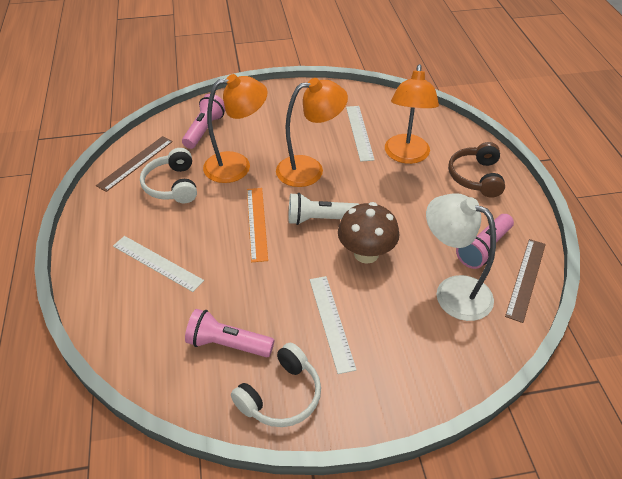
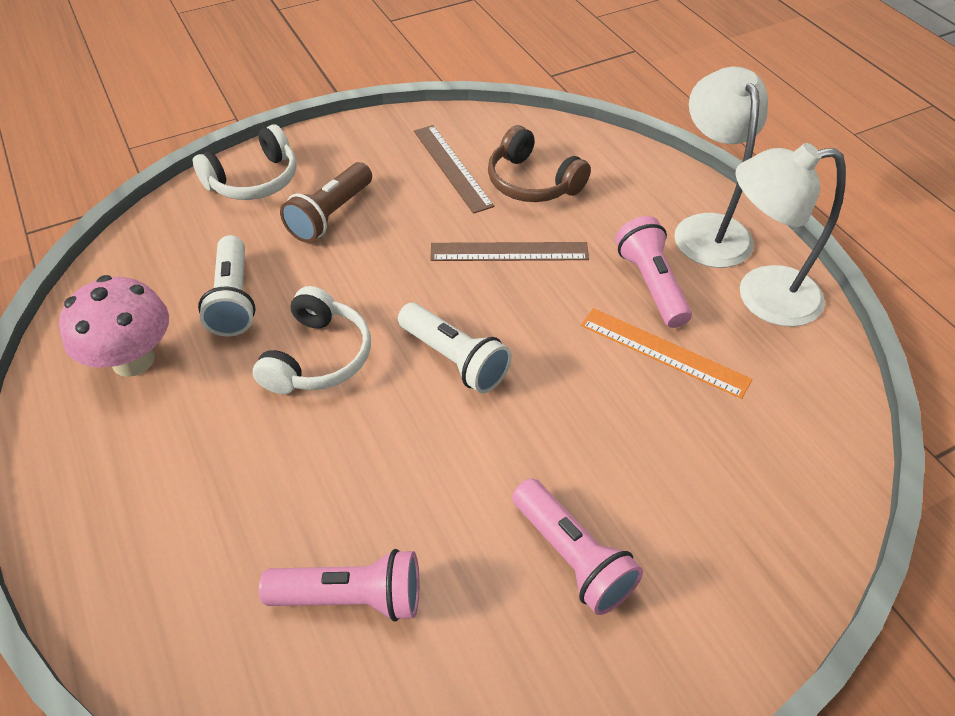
brown flashlight: 0 -> 1
brown mushroom: 1 -> 0
orange lamp: 3 -> 0
pink mushroom: 0 -> 1
white flashlight: 1 -> 2
white lamp: 1 -> 2
white ruler: 3 -> 0

